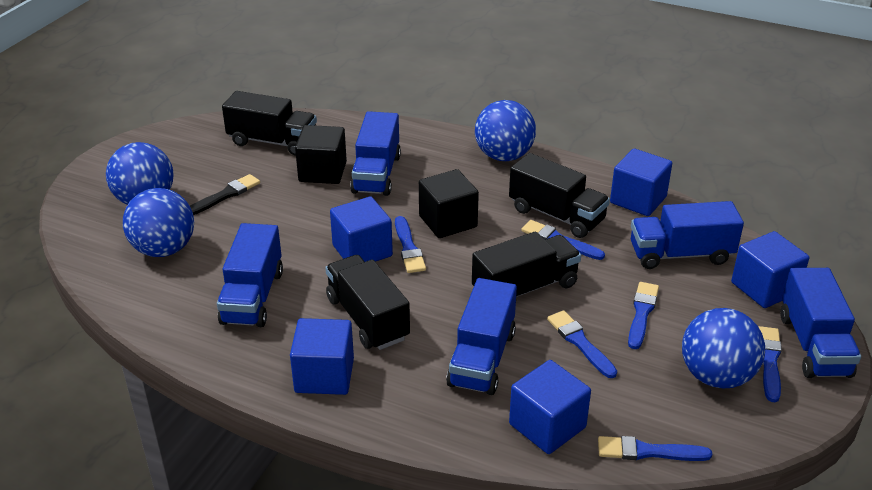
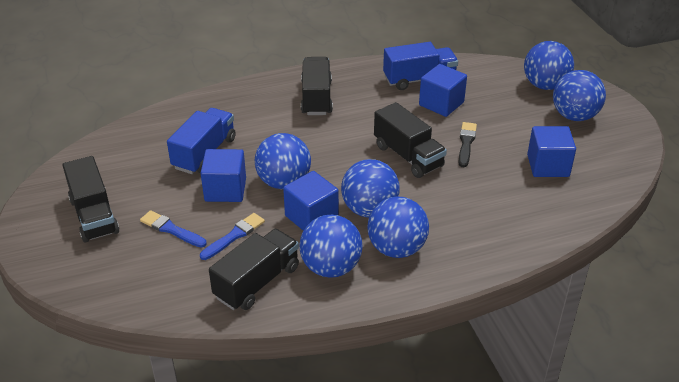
black cube: 2 -> 0
blue ball: 4 -> 6
blue brush: 6 -> 2
blue cube: 5 -> 4
blue truck: 5 -> 2

